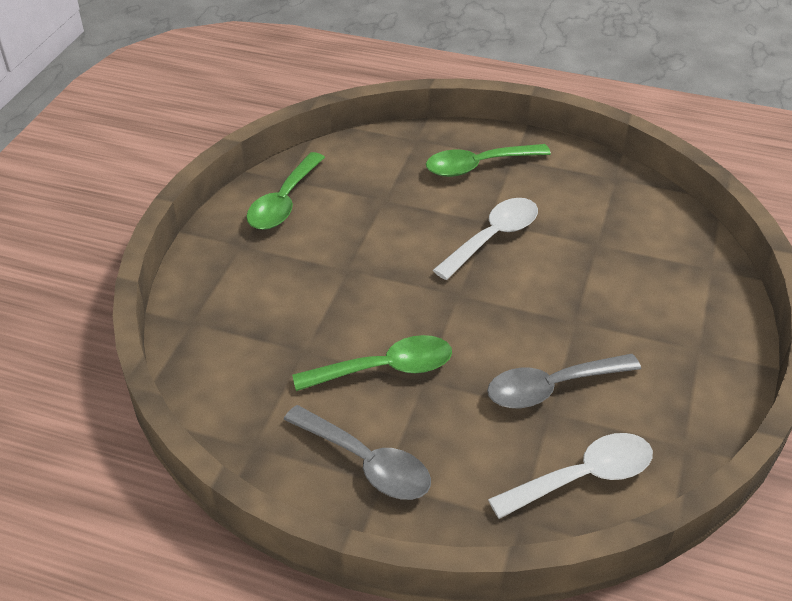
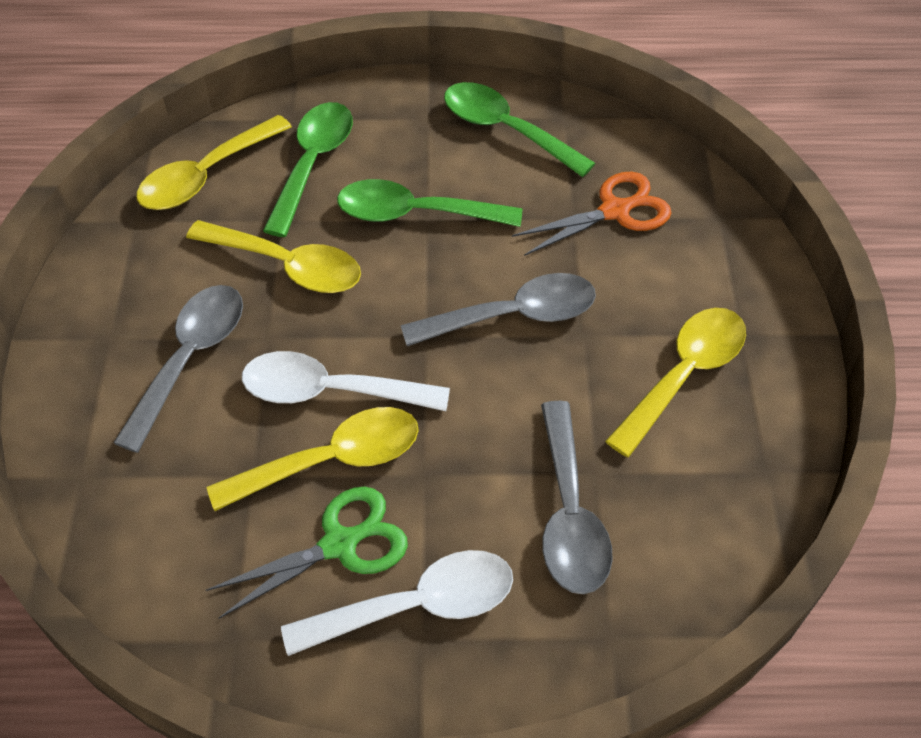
green scissors: 0 -> 1
grey spoon: 2 -> 3
orange scissors: 0 -> 1
yellow spoon: 0 -> 4

